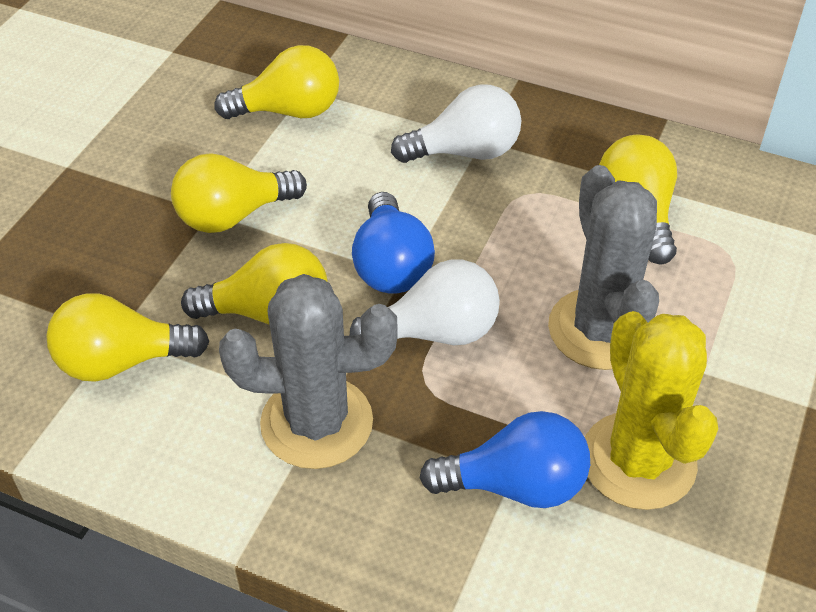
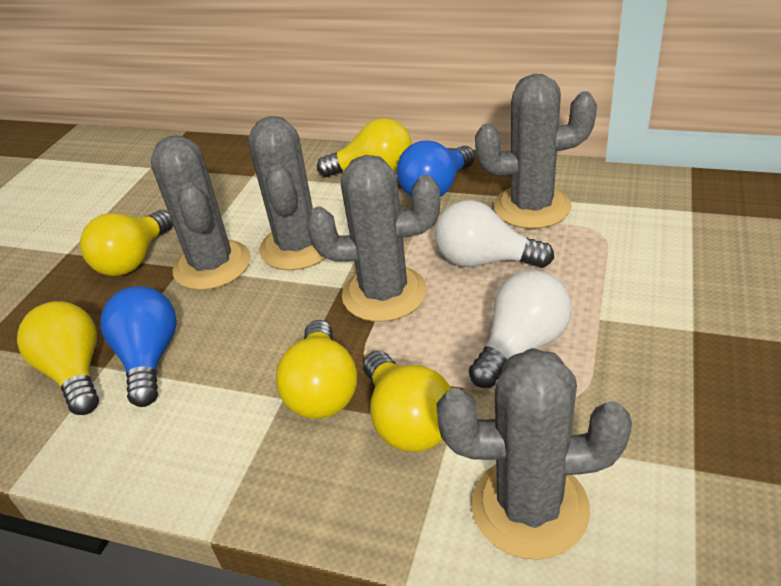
grey cactus: 2 -> 5
yellow cactus: 1 -> 0

